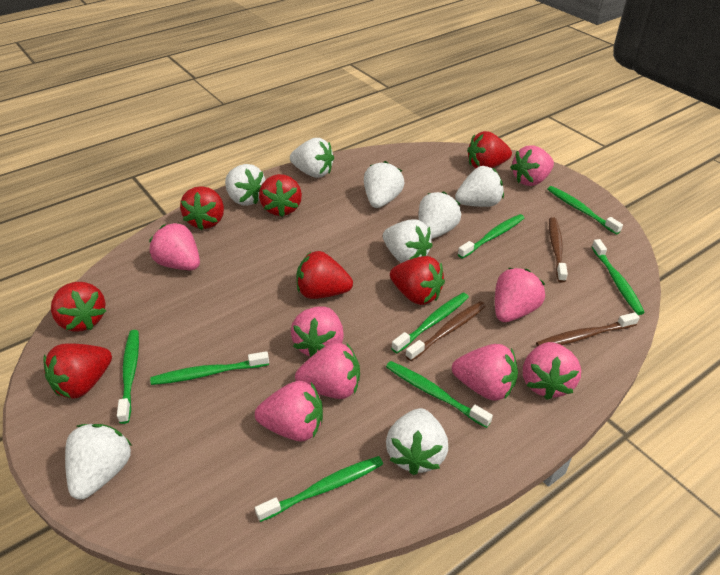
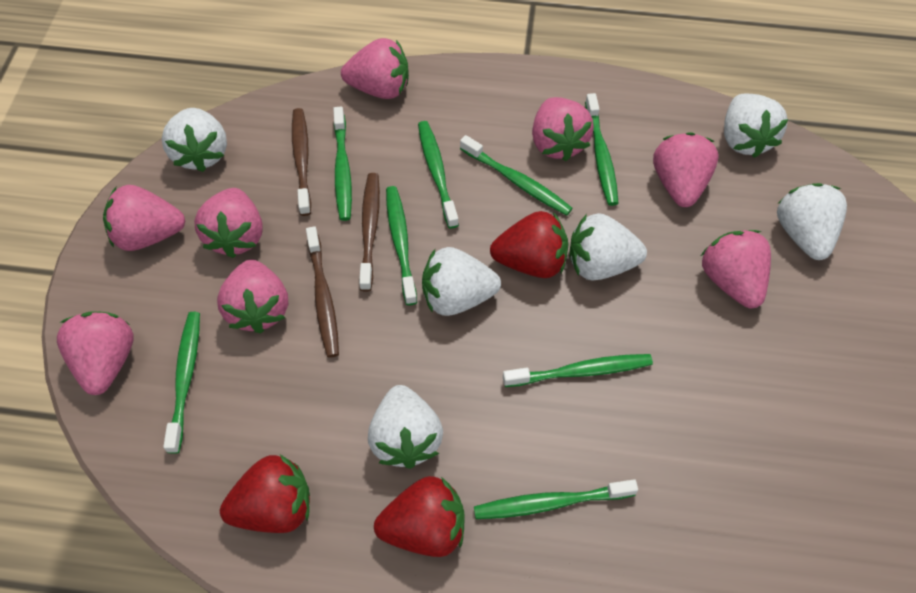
red strawberry: 7 -> 3
white strawberry: 8 -> 6

